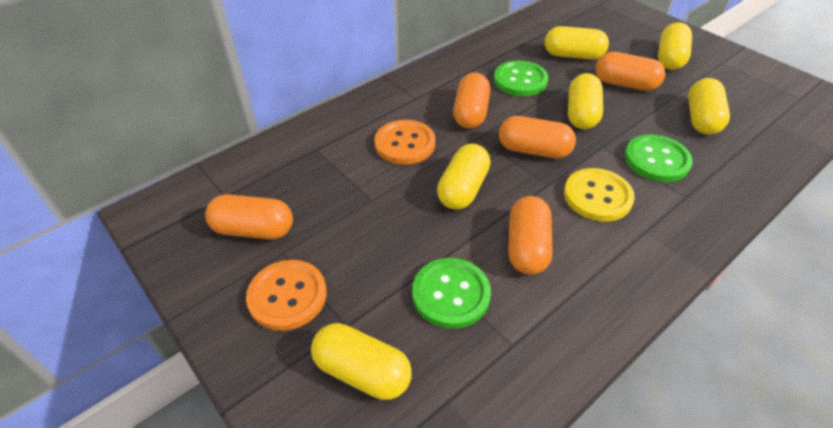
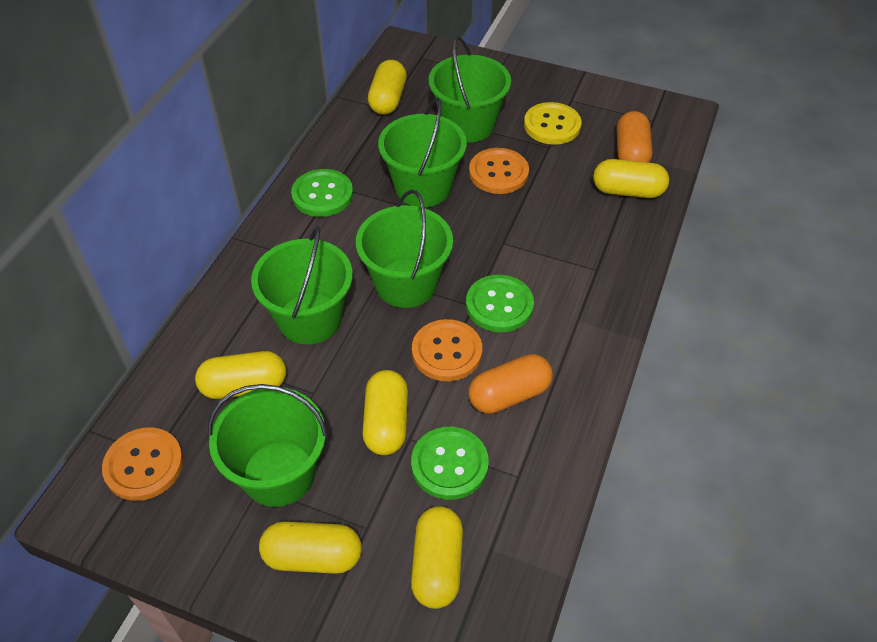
green bucket: 0 -> 5
orange button: 2 -> 3
orange capsule: 5 -> 2

